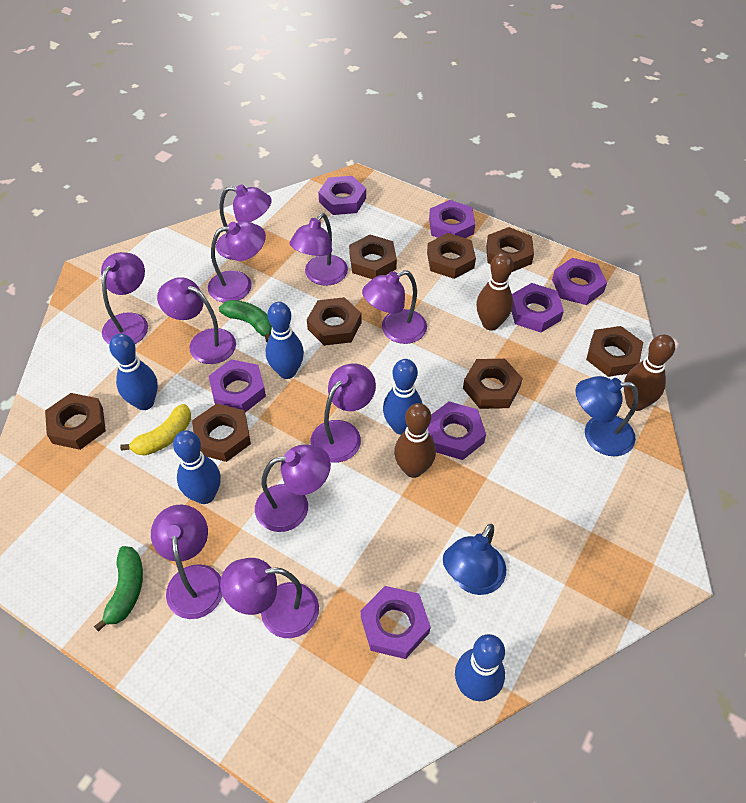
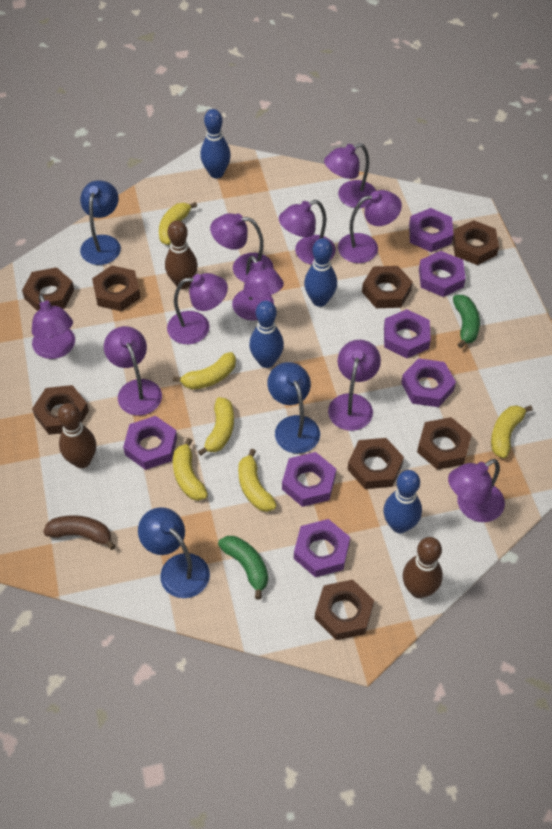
blue bowling pin: 5 -> 4
blue lamp: 2 -> 3
brown banana: 0 -> 1
yellow banana: 1 -> 6

